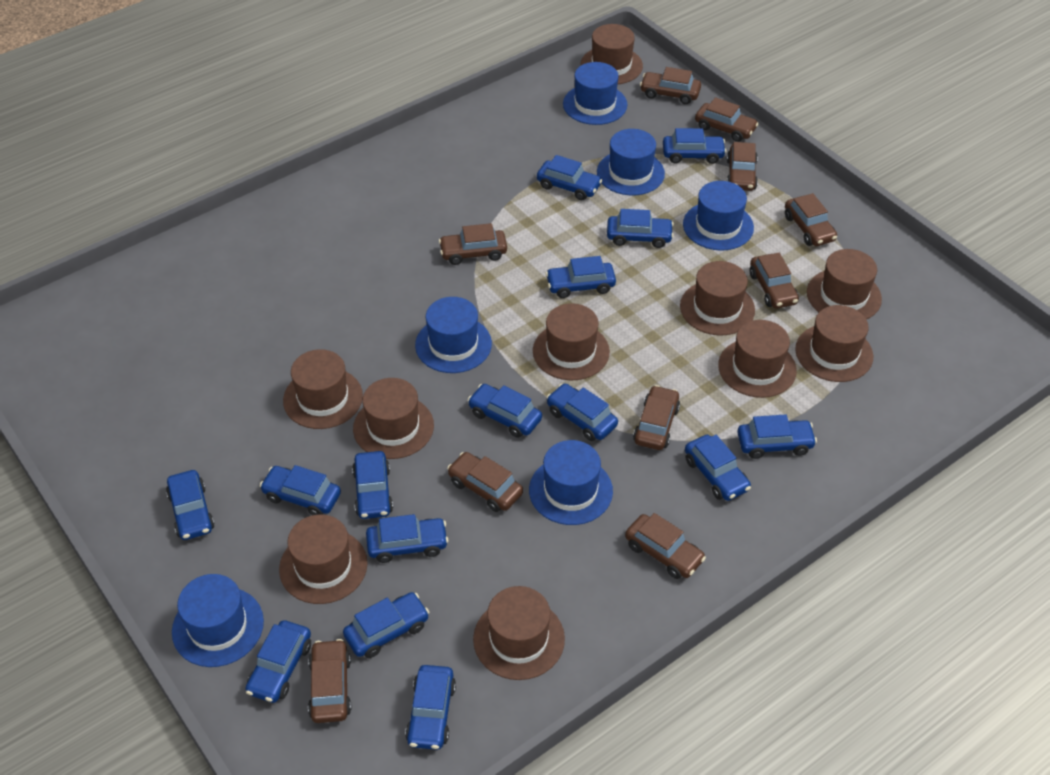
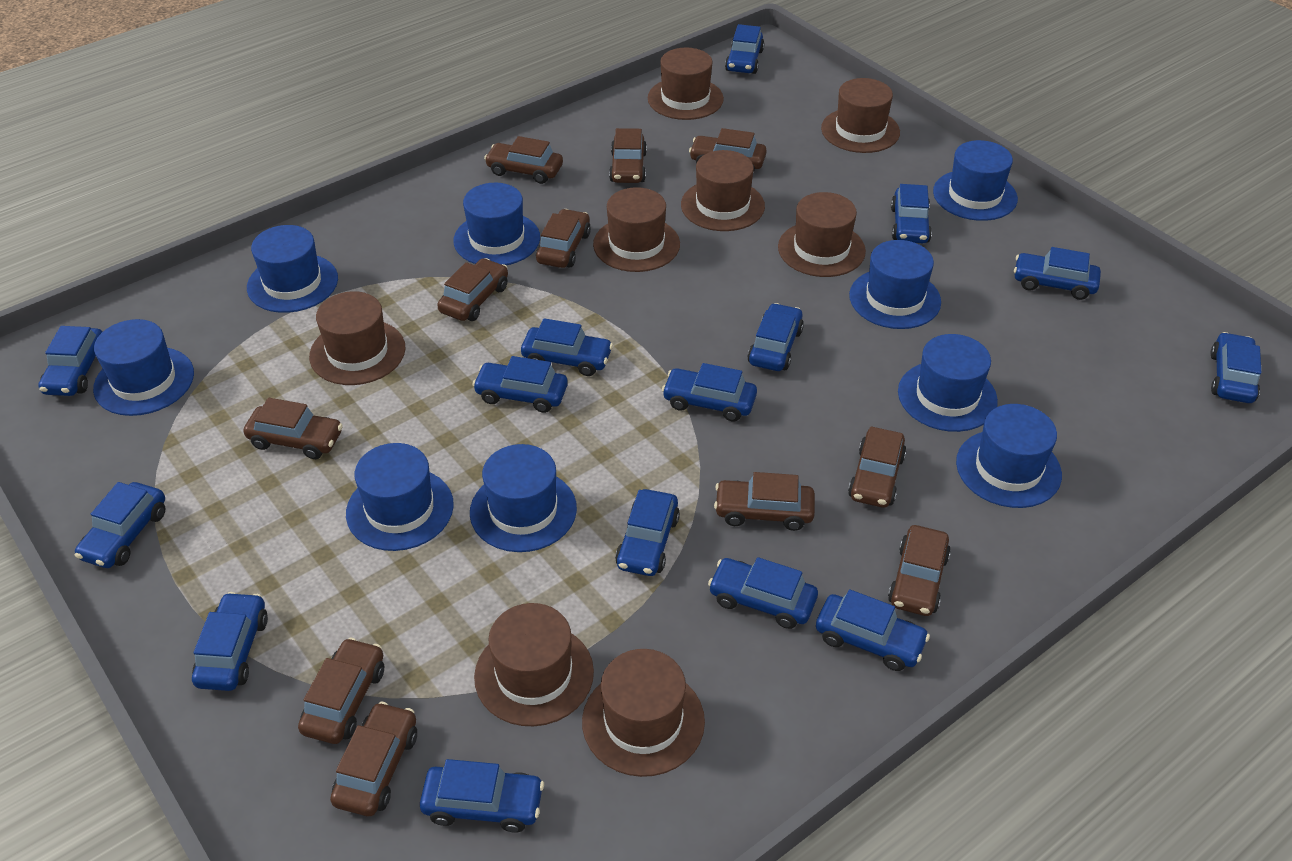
blue hat: 6 -> 9
brown car: 10 -> 11
brown hat: 10 -> 8

